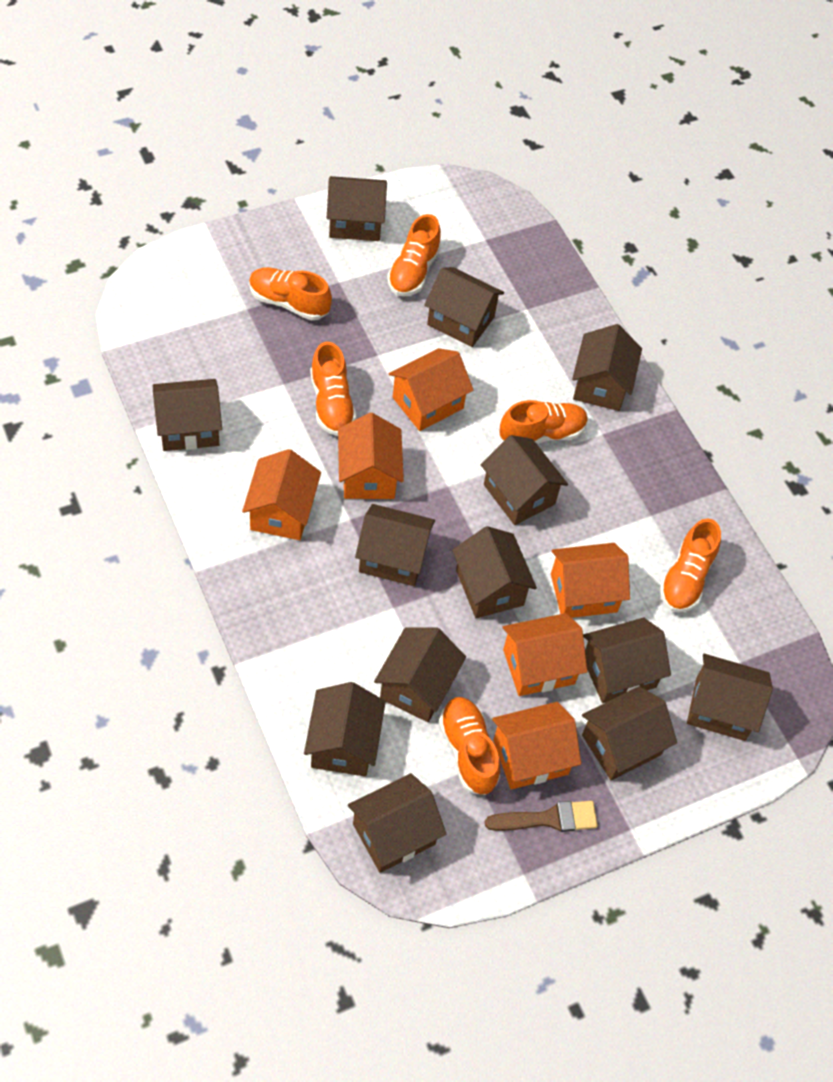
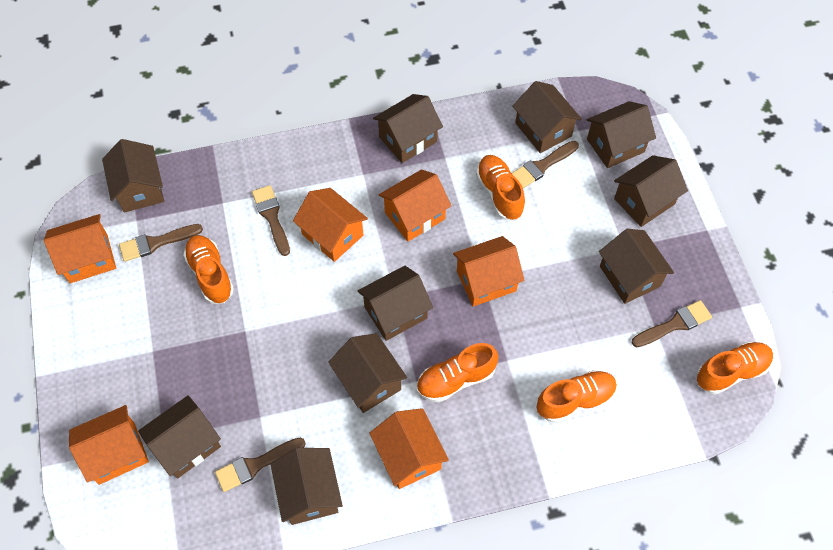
brown brush: 1 -> 5
brown house: 13 -> 10
orange shoe: 6 -> 5

